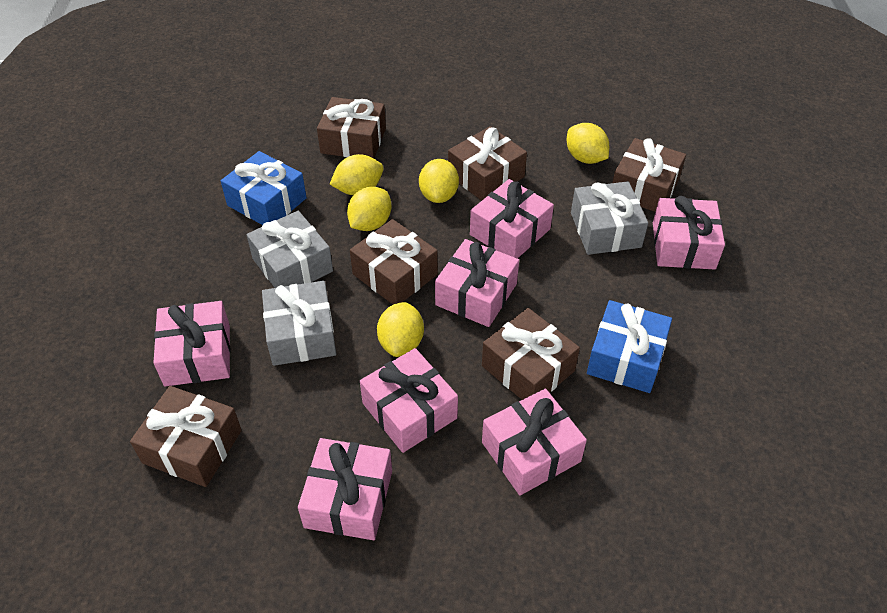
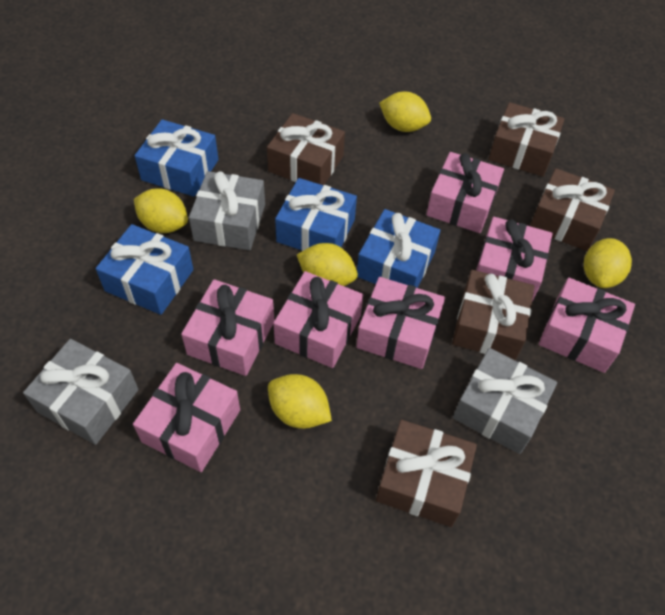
blue gift: 2 -> 4
brown gift: 6 -> 5

